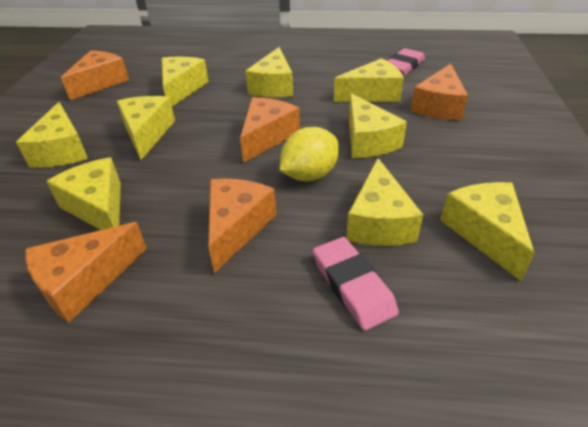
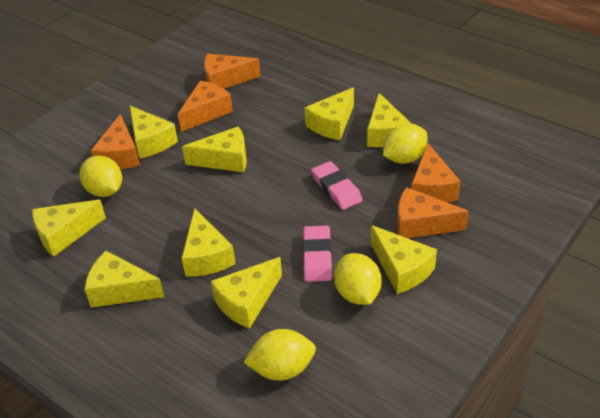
yellow lemon: 1 -> 4

